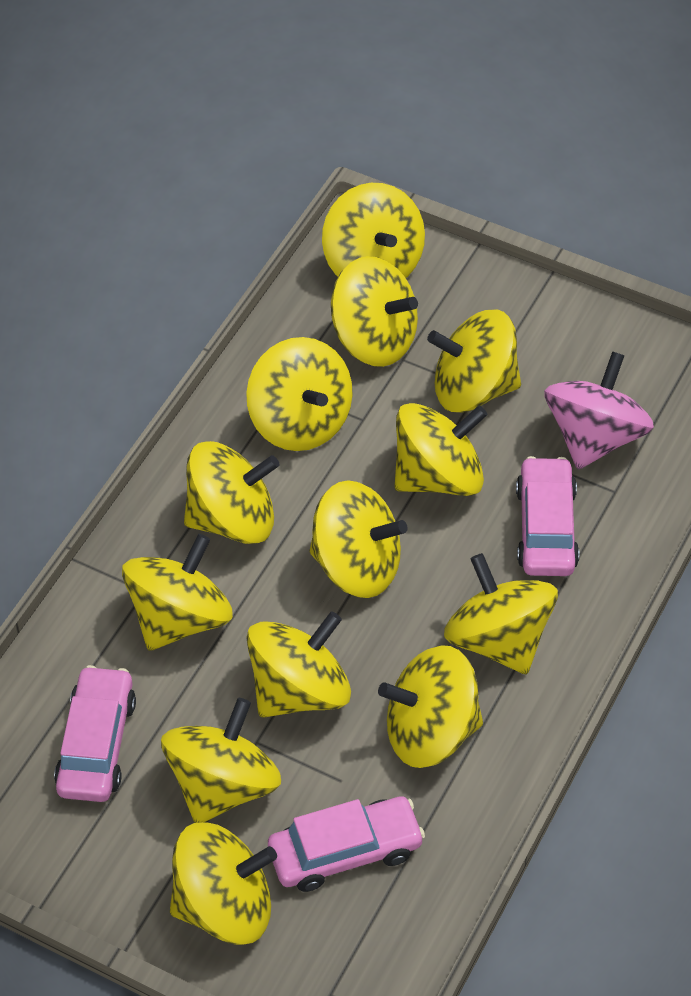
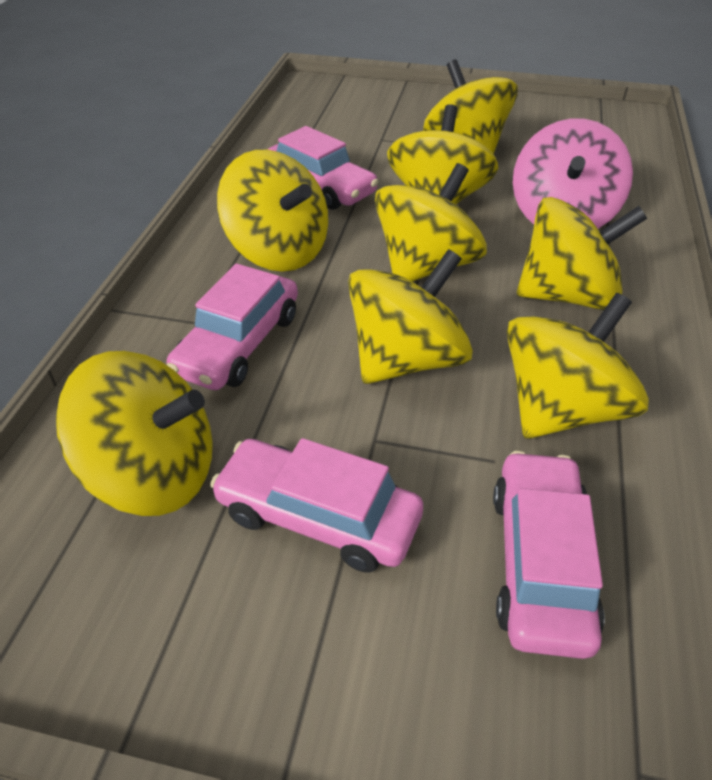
pink car: 3 -> 4
yellow spinning top: 13 -> 8

